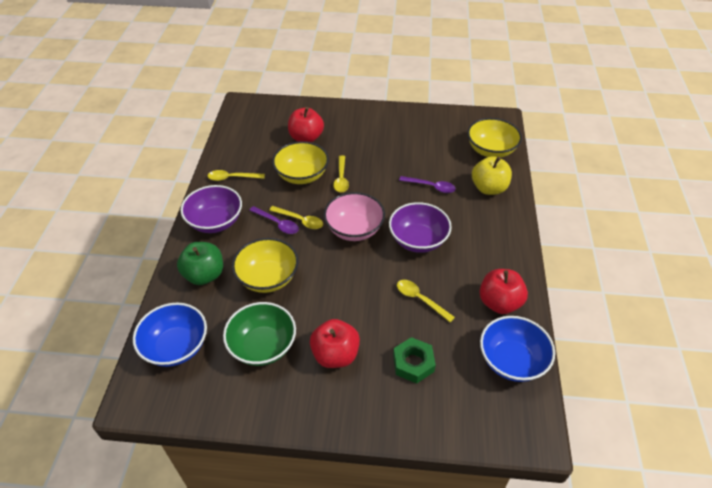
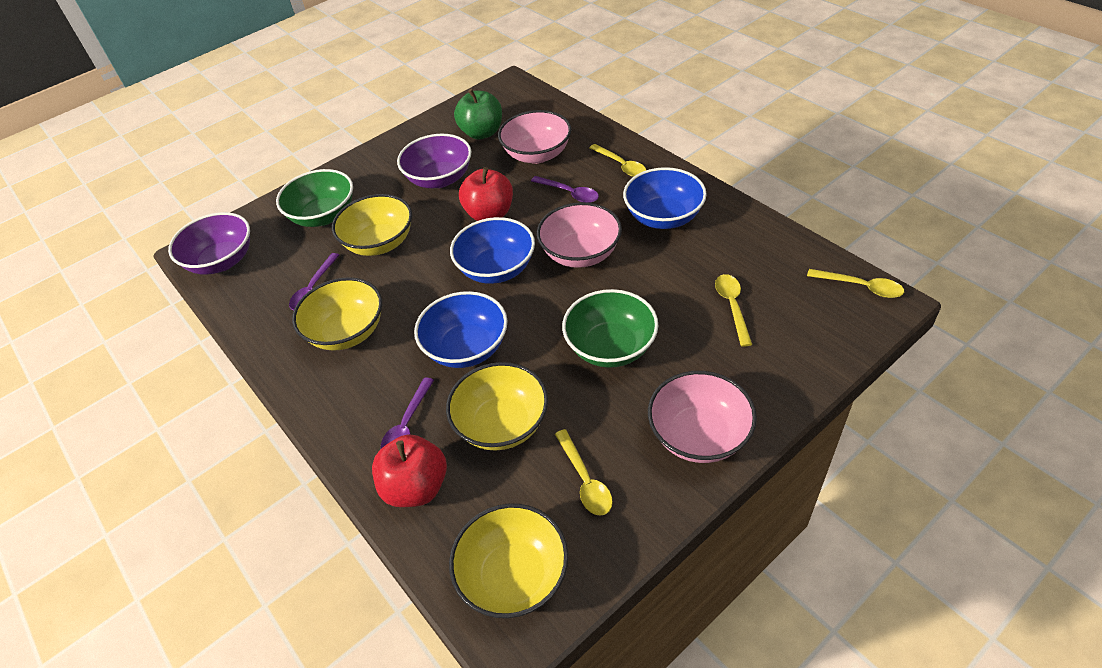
blue bowl: 2 -> 3
green bowl: 1 -> 2
green nut: 1 -> 0
pink bowl: 1 -> 3
purple spoon: 2 -> 3
red apple: 3 -> 2
yellow apple: 1 -> 0
yellow bowl: 3 -> 4

